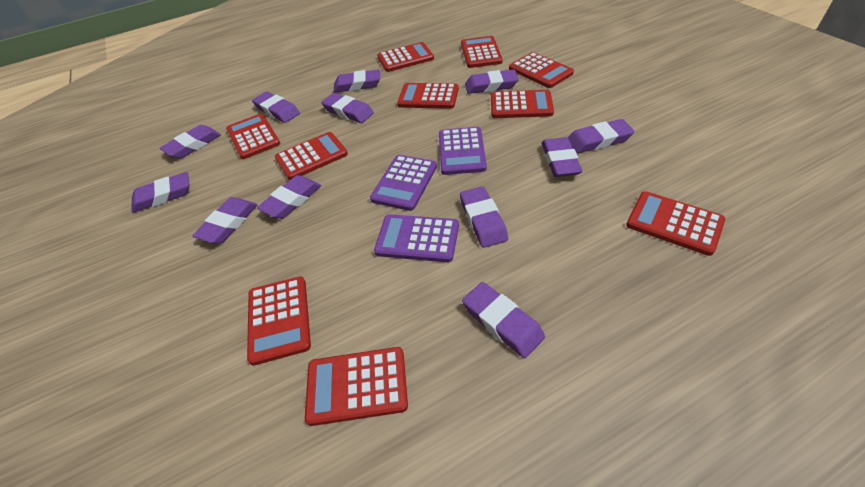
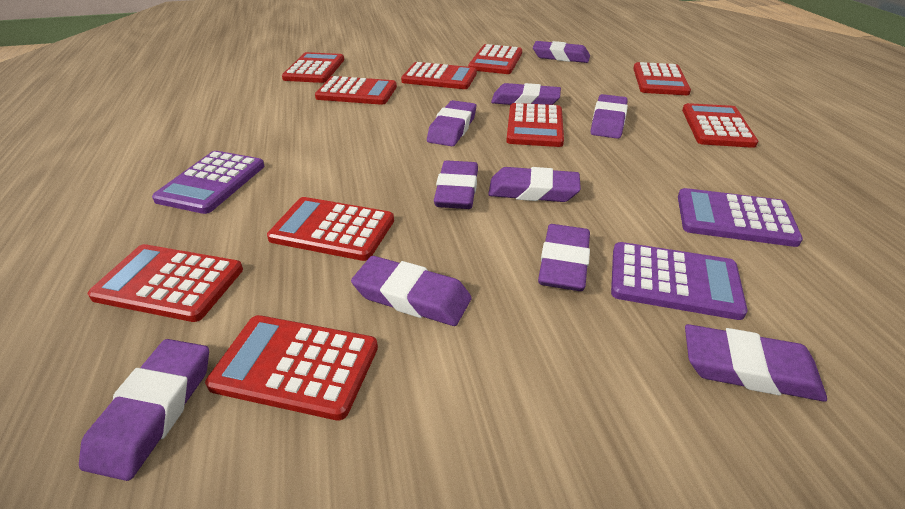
purple eraser: 12 -> 10

